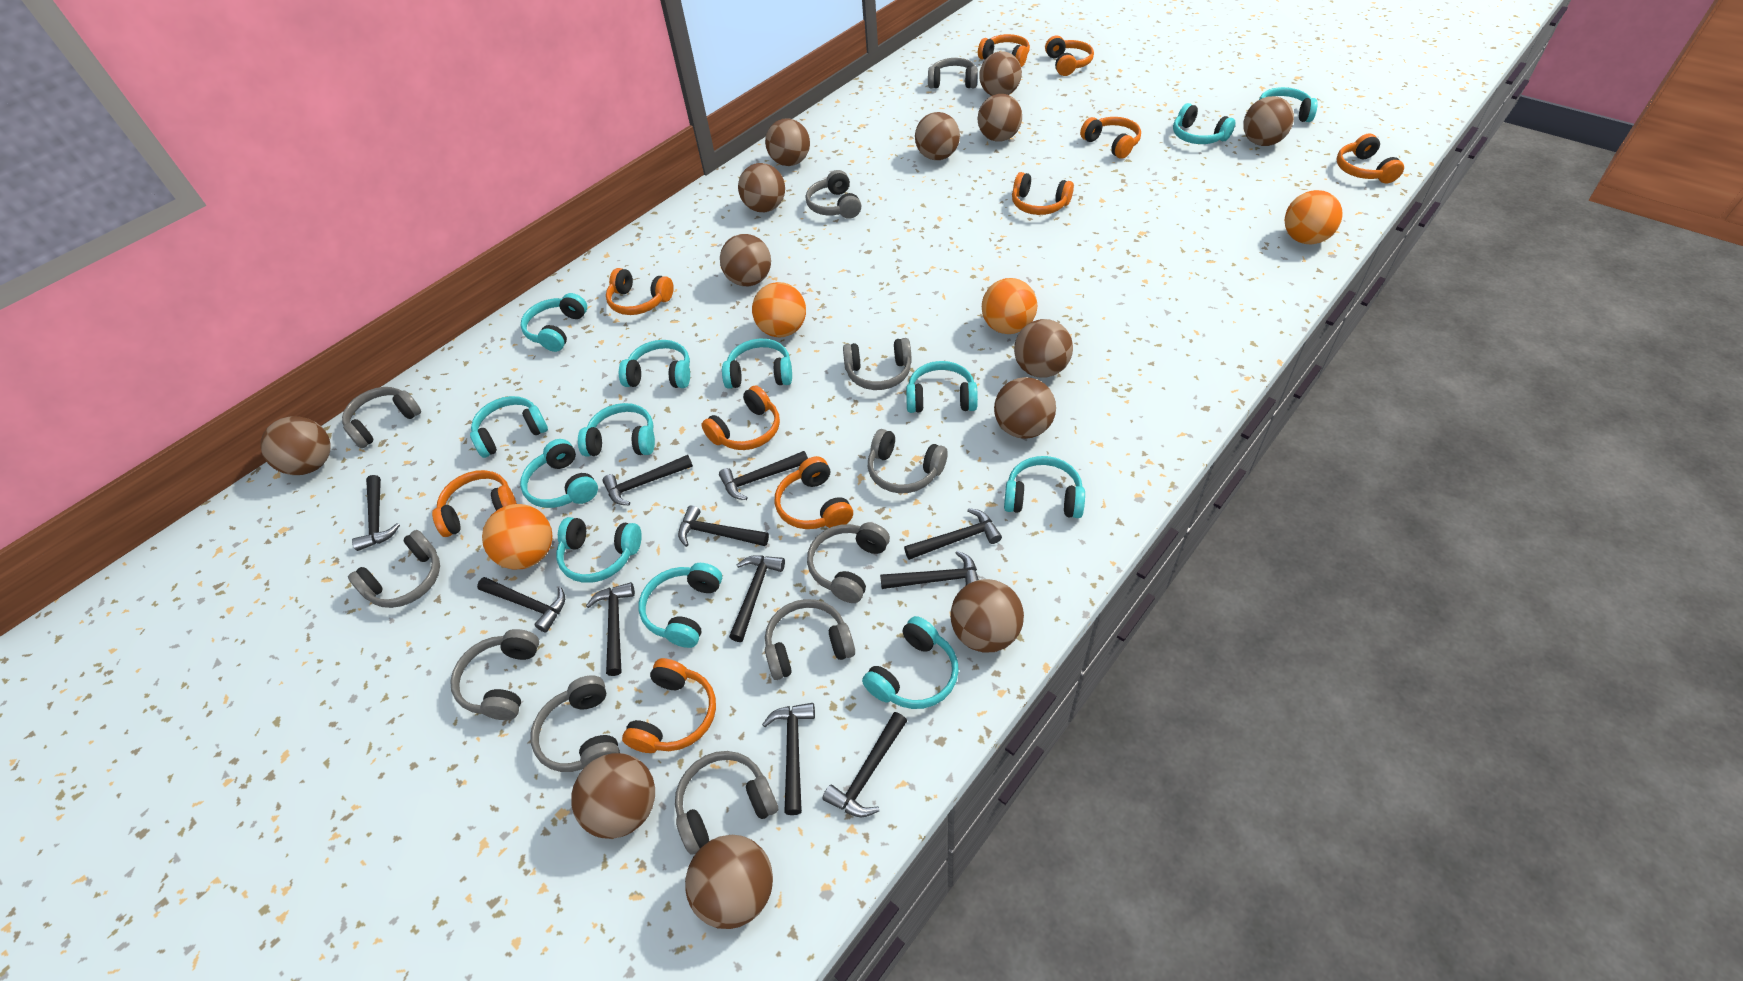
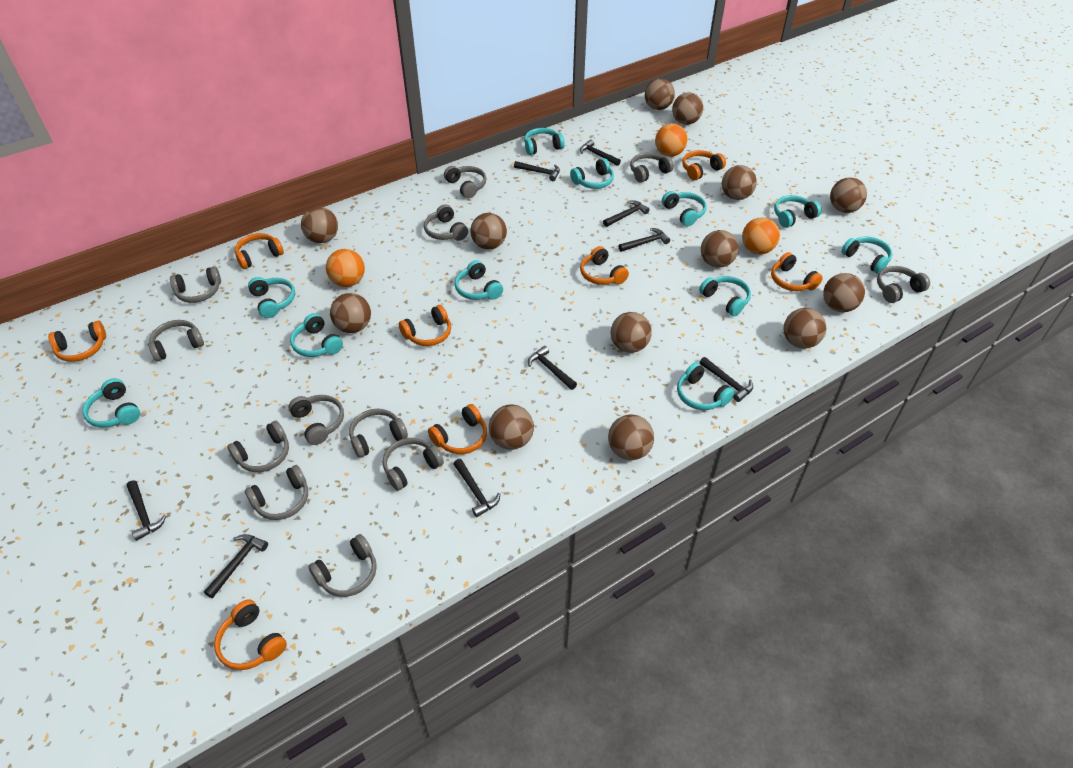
black hammer: 11 -> 9
grey headphones: 11 -> 12
orange ball: 4 -> 3
orange headphones: 10 -> 8
turquoise headphones: 13 -> 11

